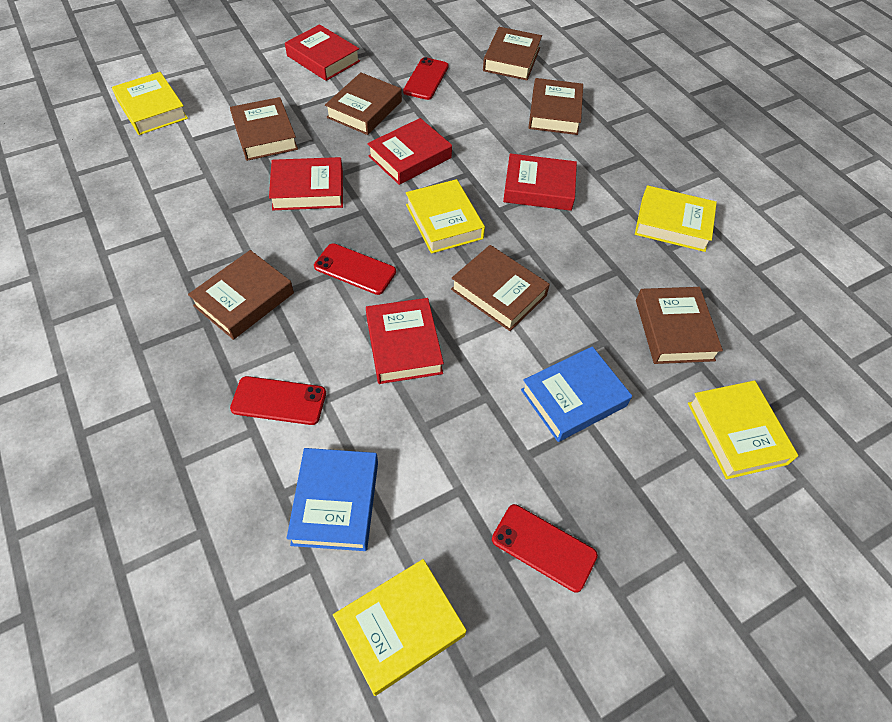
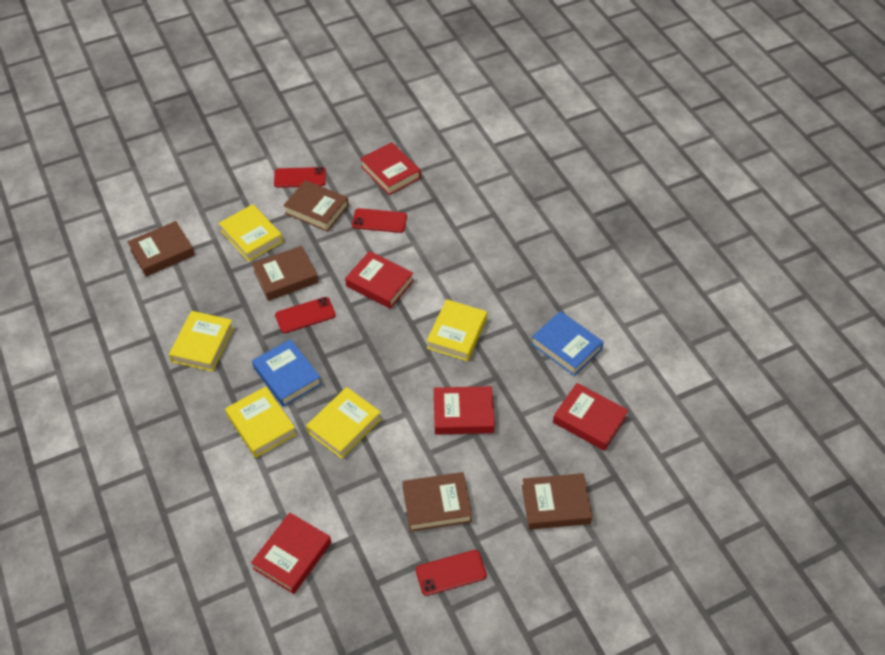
brown book: 7 -> 5

